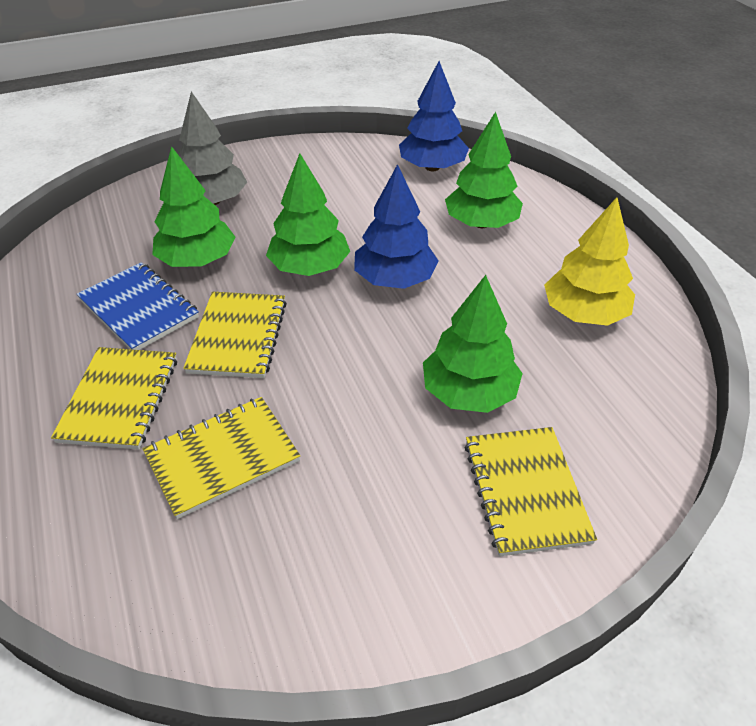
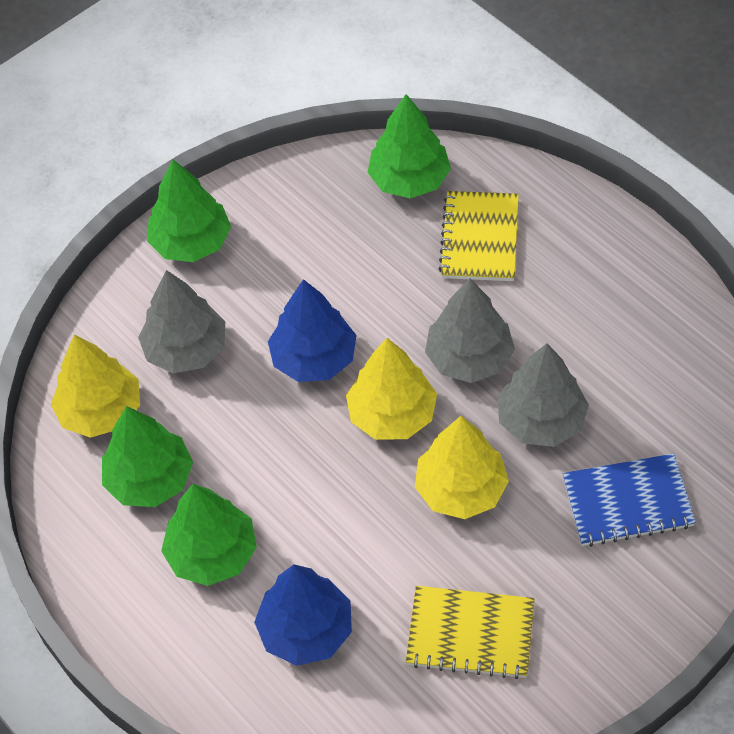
grey tree: 1 -> 3
yellow notebook: 4 -> 2
yellow tree: 1 -> 3

